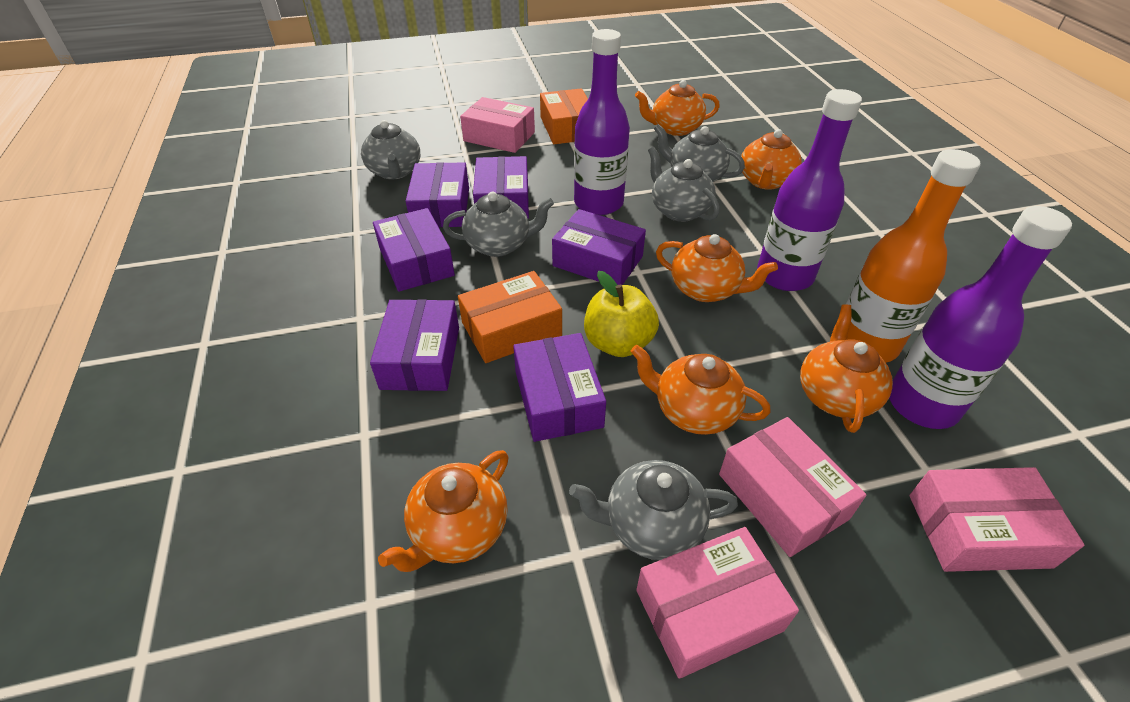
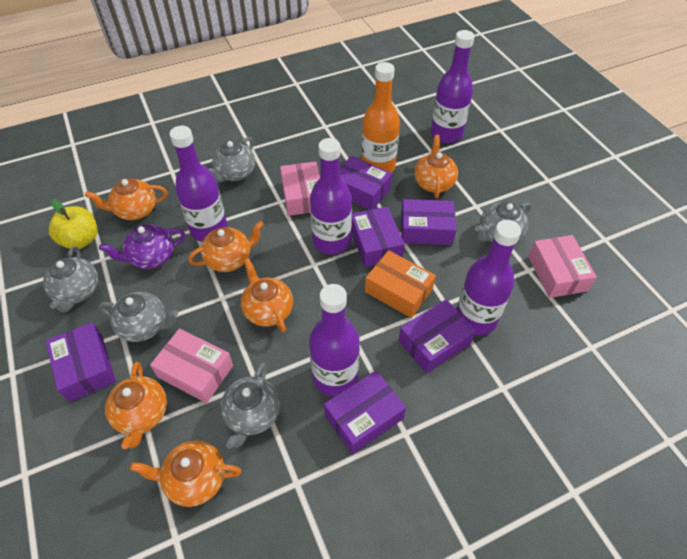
orange box: 2 -> 1
pink box: 4 -> 3
purple bottle: 3 -> 5
purple teapot: 0 -> 1

